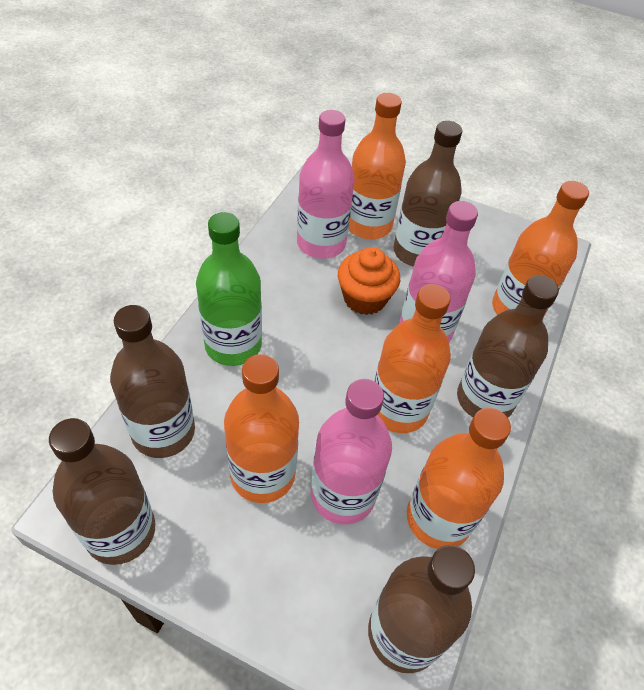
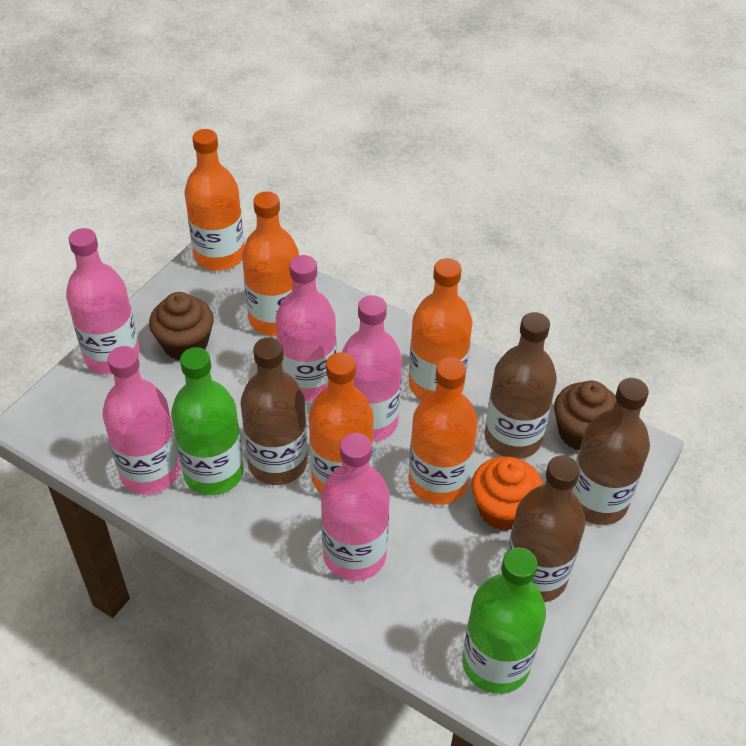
brown bottle: 5 -> 4
brown cupcake: 0 -> 2
green bottle: 1 -> 2
pink bottle: 3 -> 5

